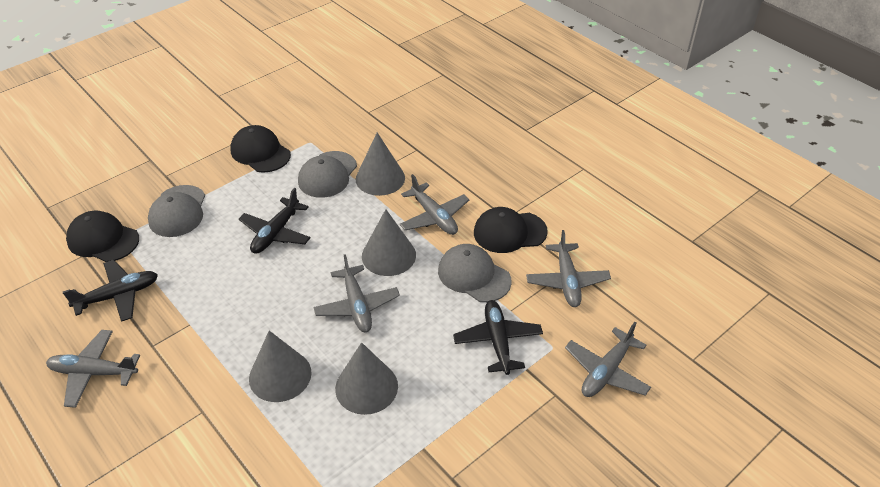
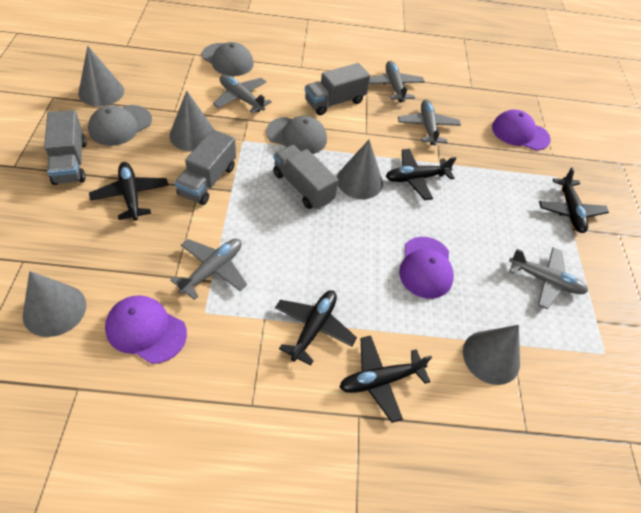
black cap: 3 -> 0
black plane: 3 -> 5
grey cone: 4 -> 5
grey truck: 0 -> 4
purple cap: 0 -> 3

